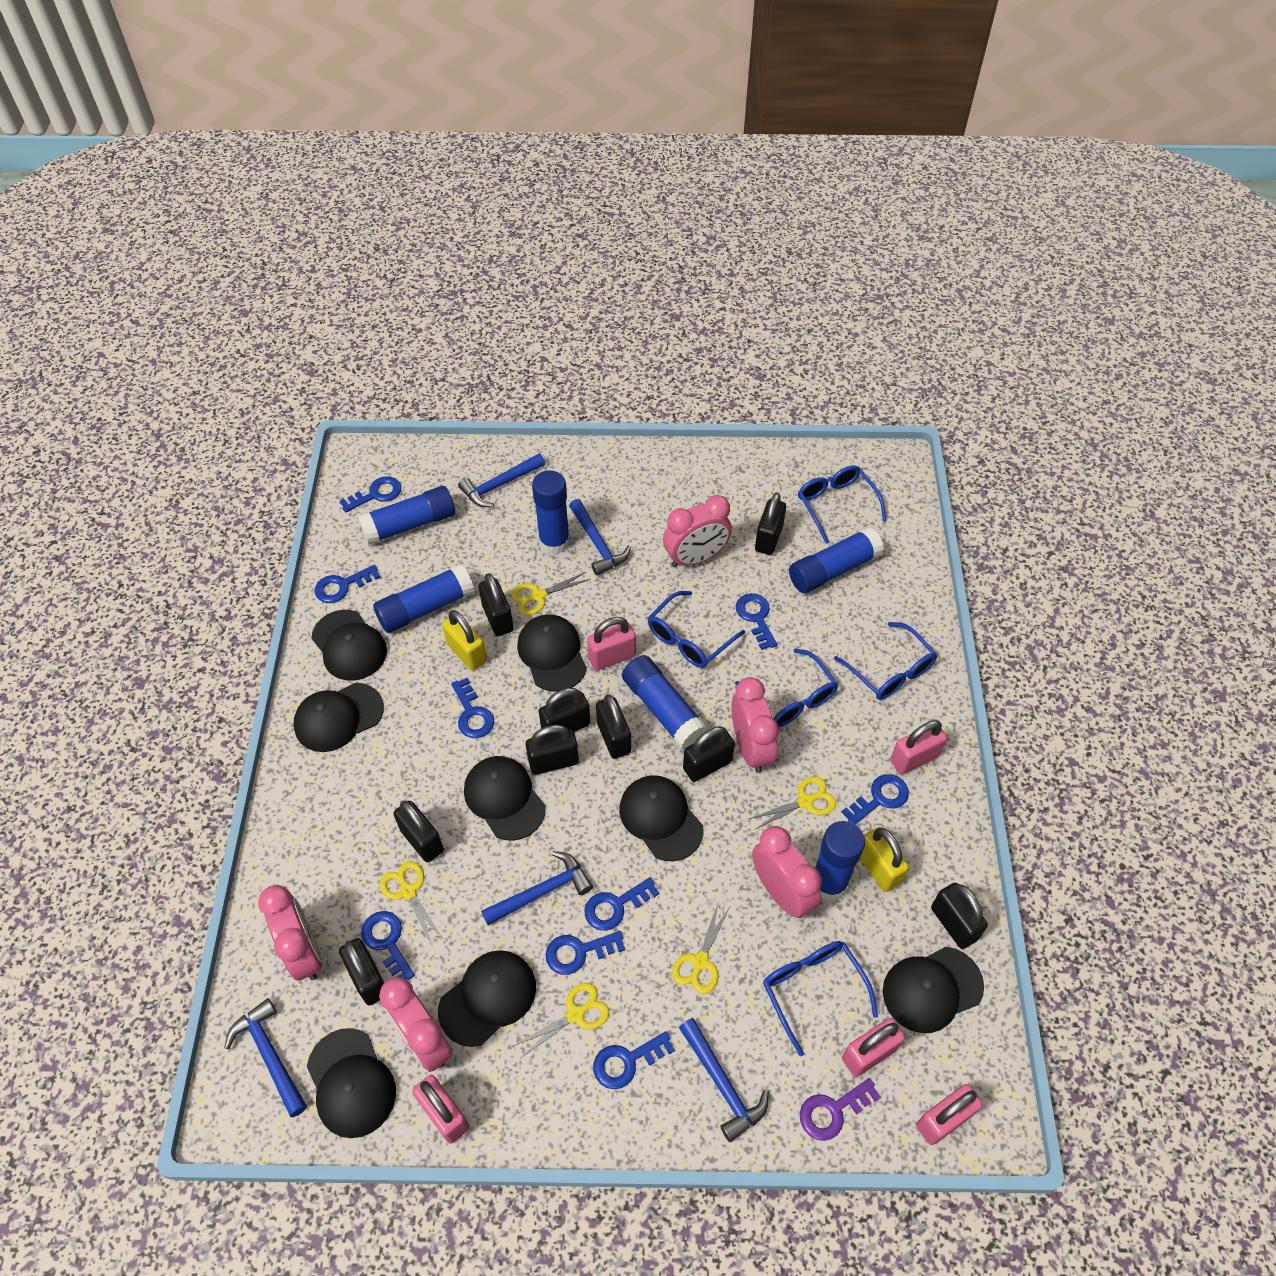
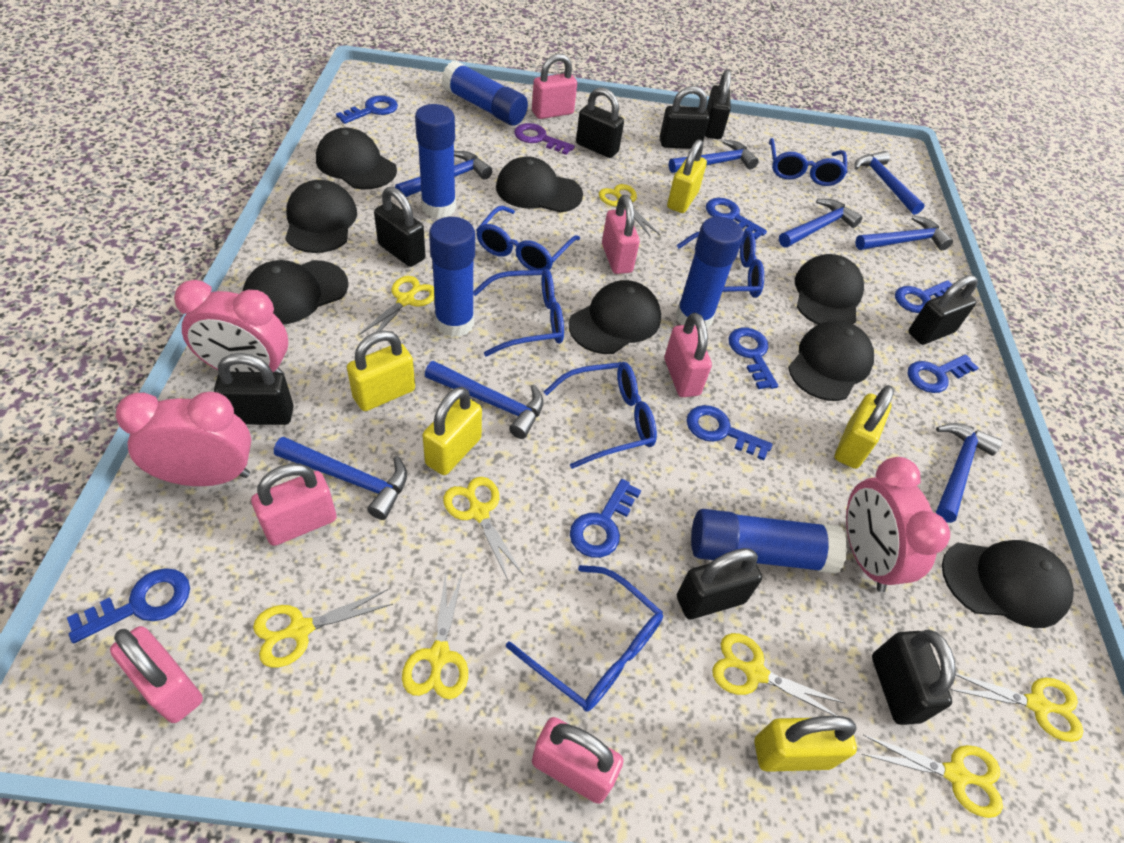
black padlock: 9 -> 8
blue glasses: 5 -> 6
blue glue stick: 6 -> 5
blue hammer: 5 -> 8
blue key: 9 -> 8
pink clock: 5 -> 3
pink padlock: 5 -> 6
yellow padlock: 2 -> 5
yellow scissors: 5 -> 8

